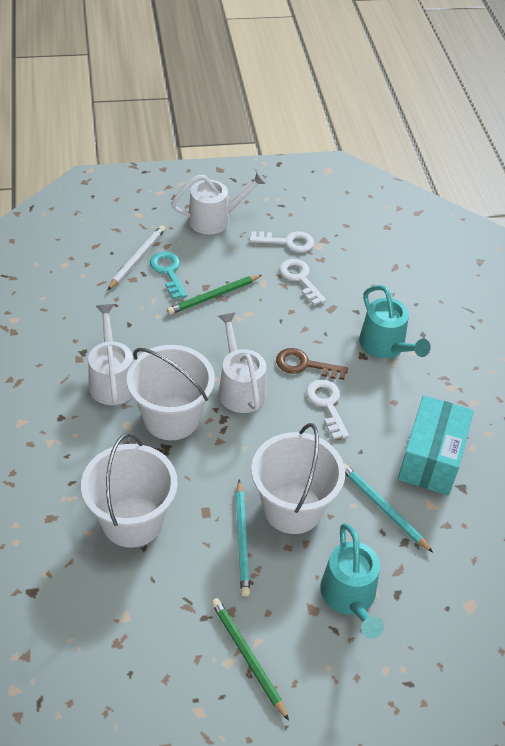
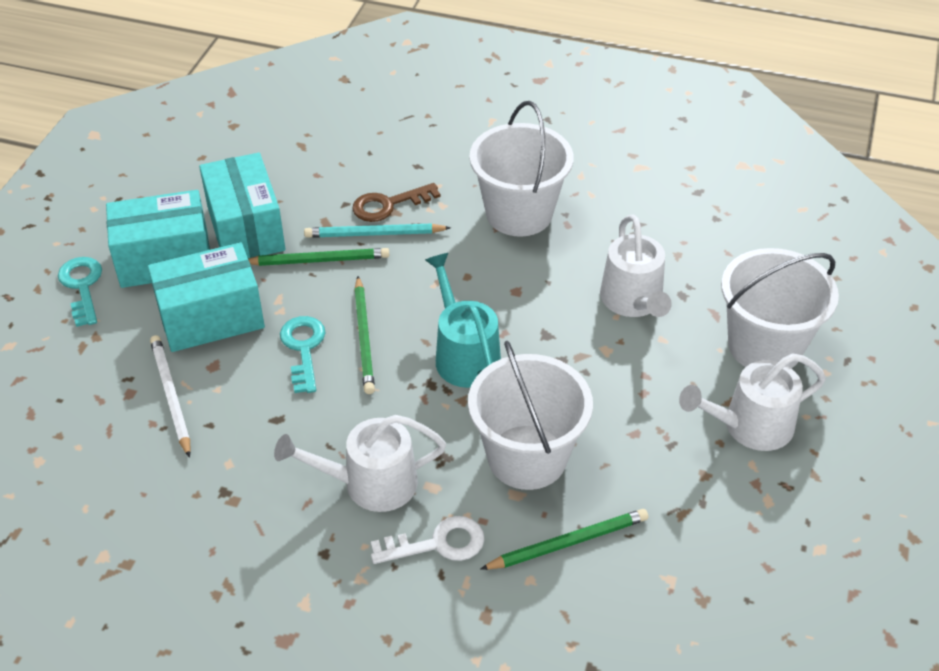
green pencil: 2 -> 3
turquoise box: 1 -> 3
turquoise key: 1 -> 2
turquoise pencil: 2 -> 1
turquoise watering can: 2 -> 1
white key: 3 -> 1

